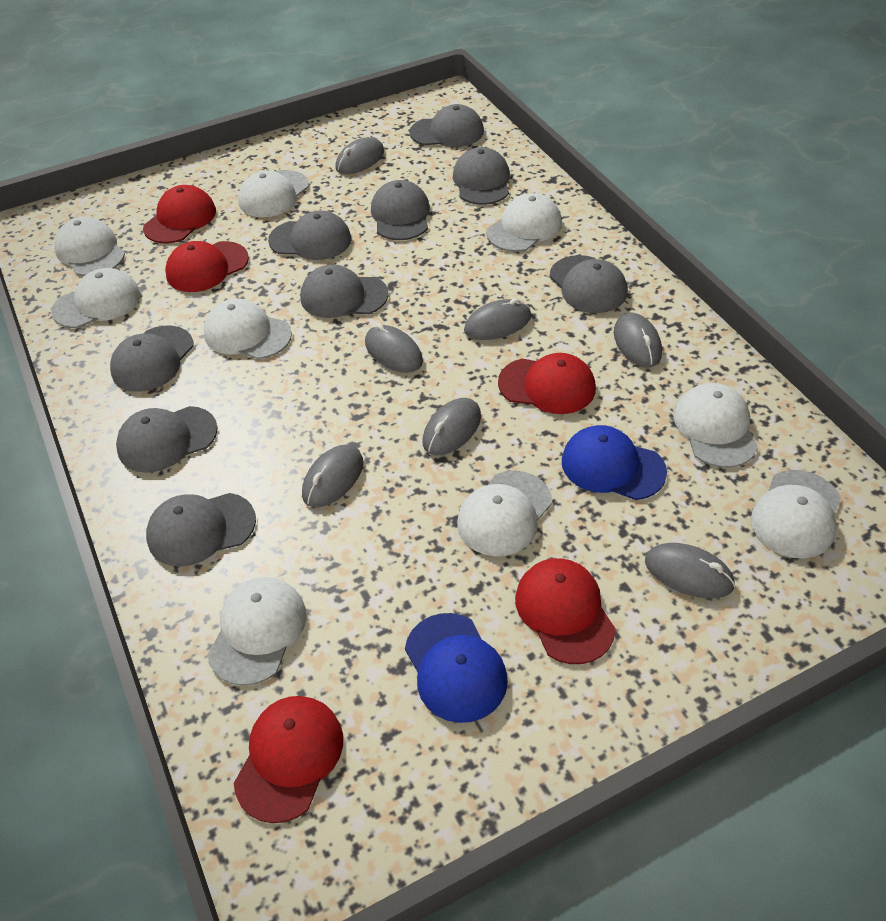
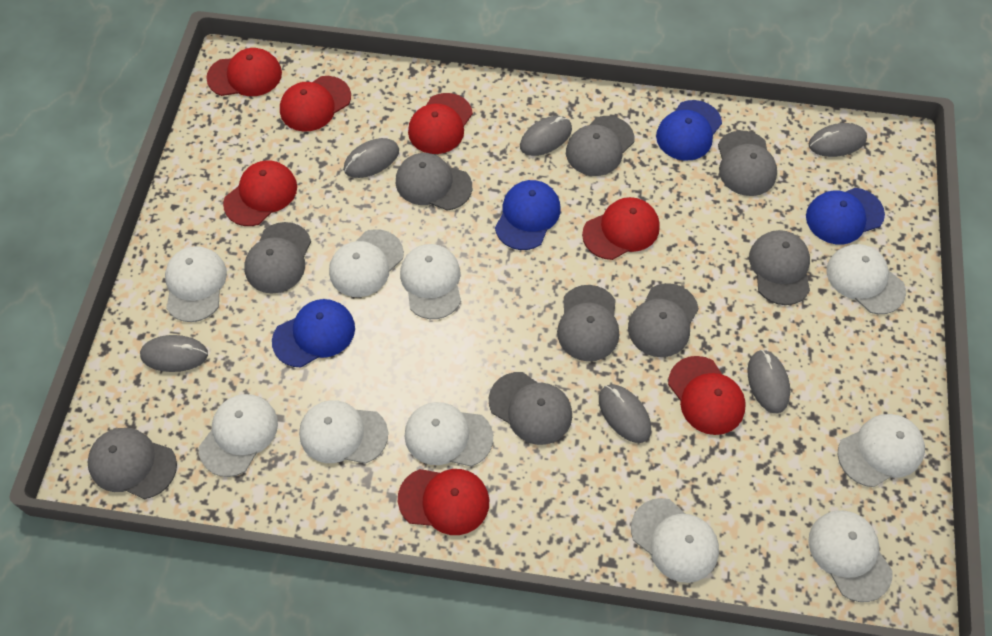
blue cap: 2 -> 4
grey mouse: 7 -> 6
red cap: 5 -> 7
white cap: 9 -> 10

